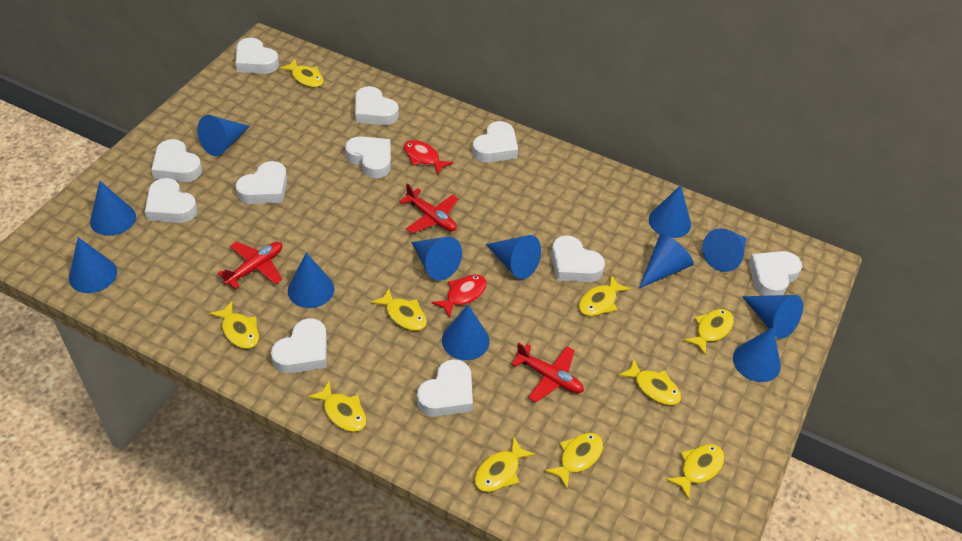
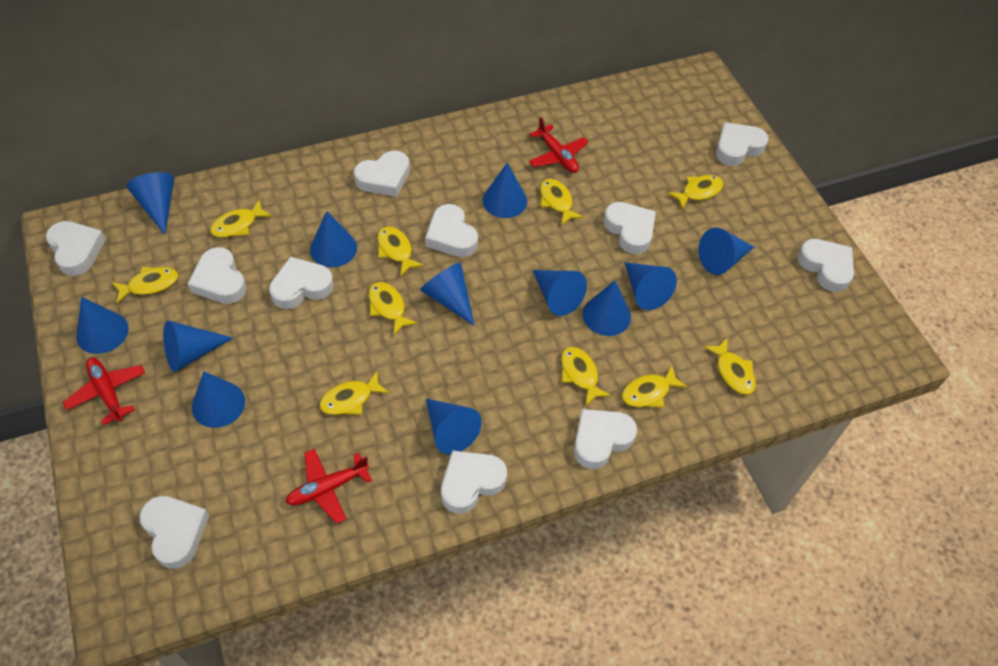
red fish: 2 -> 0

